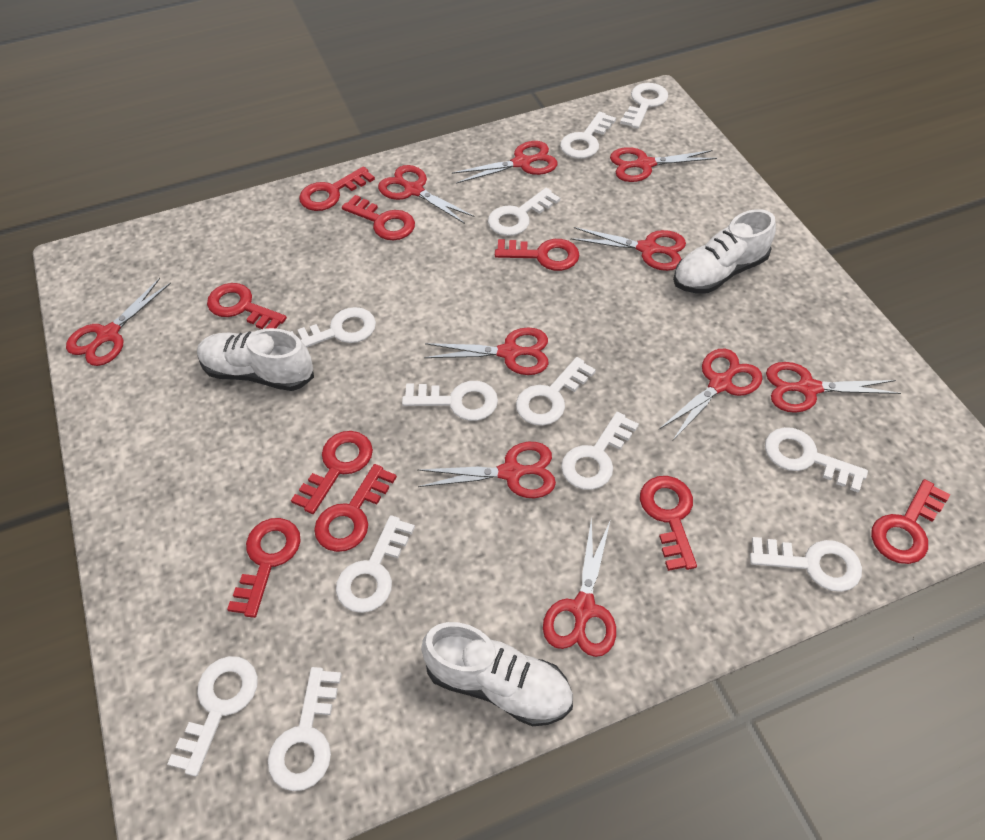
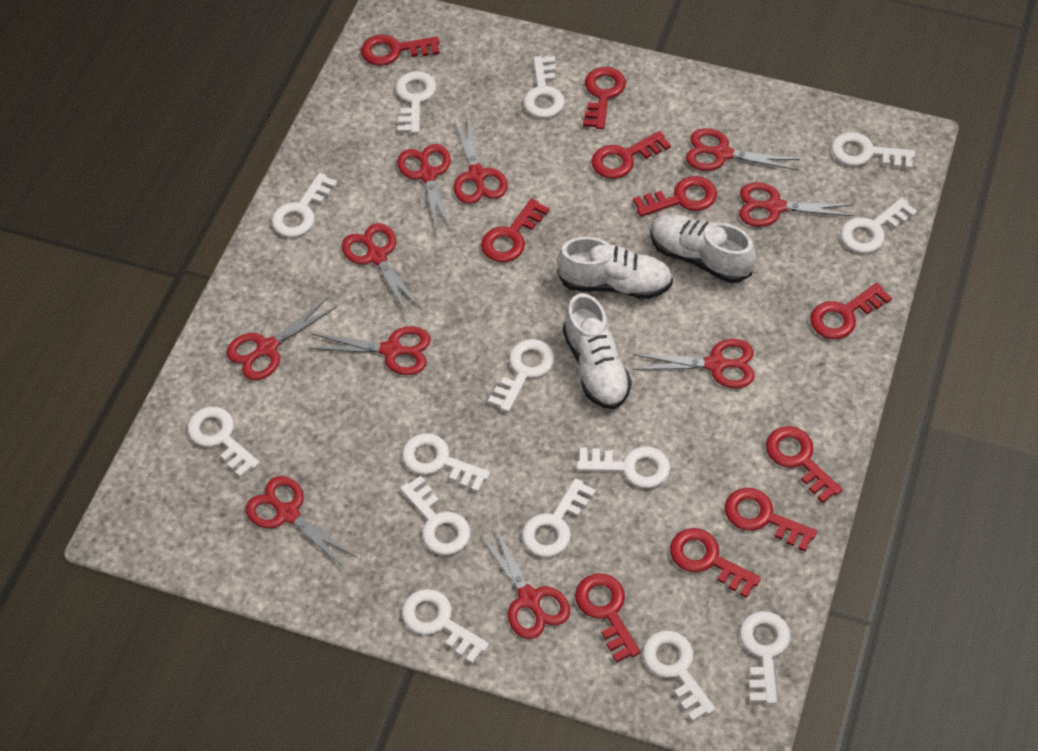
red key: 9 -> 10
white key: 12 -> 14

